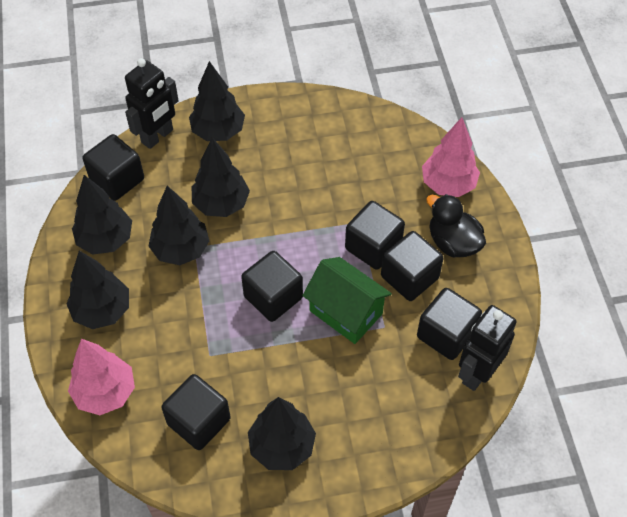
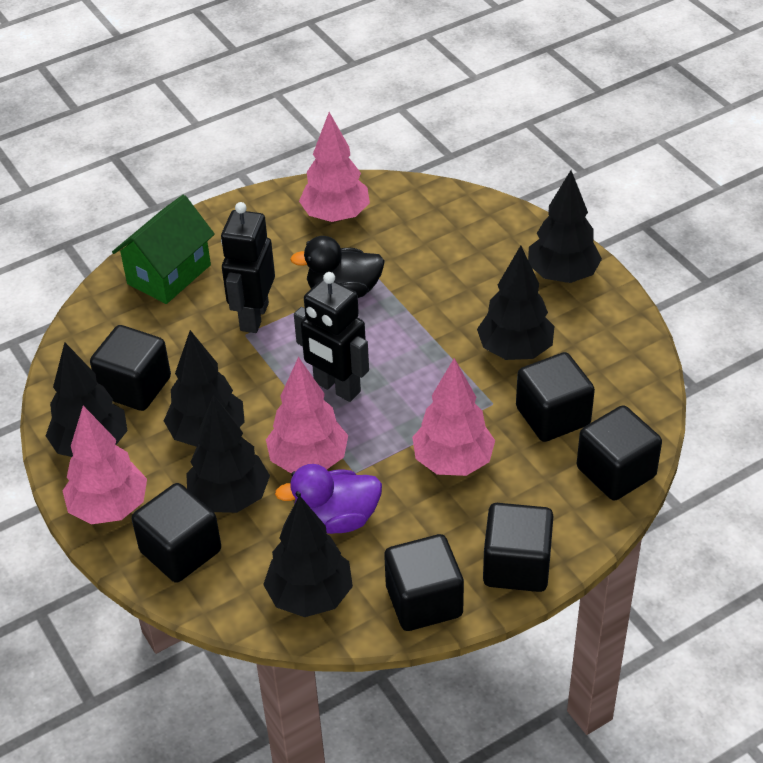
pink tree: 2 -> 4
purple duck: 0 -> 1

